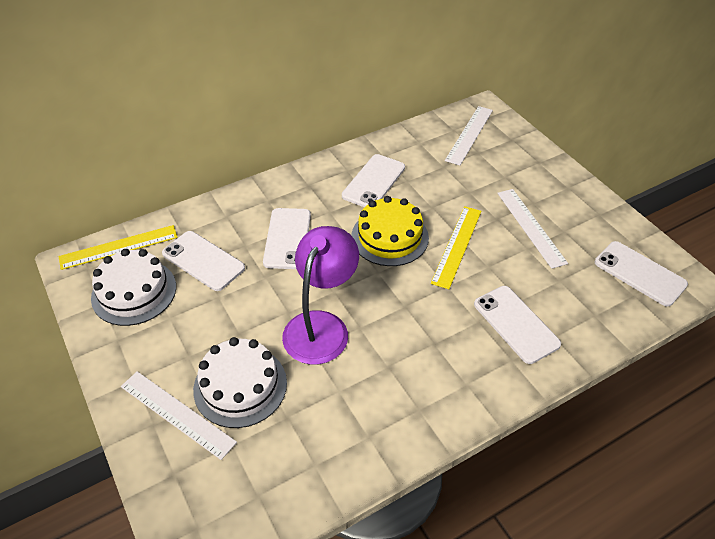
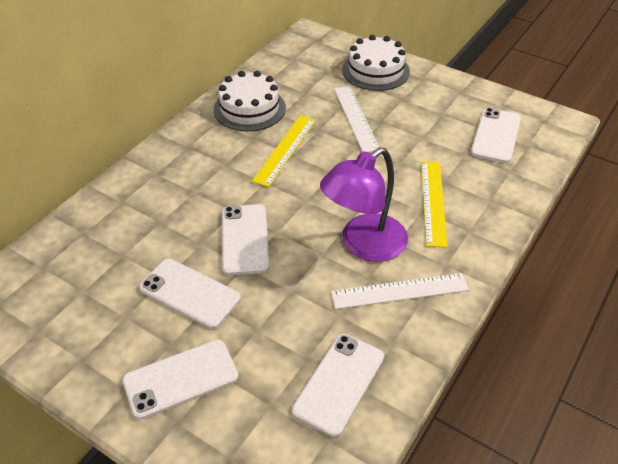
white ruler: 3 -> 2
yellow cake: 1 -> 0

